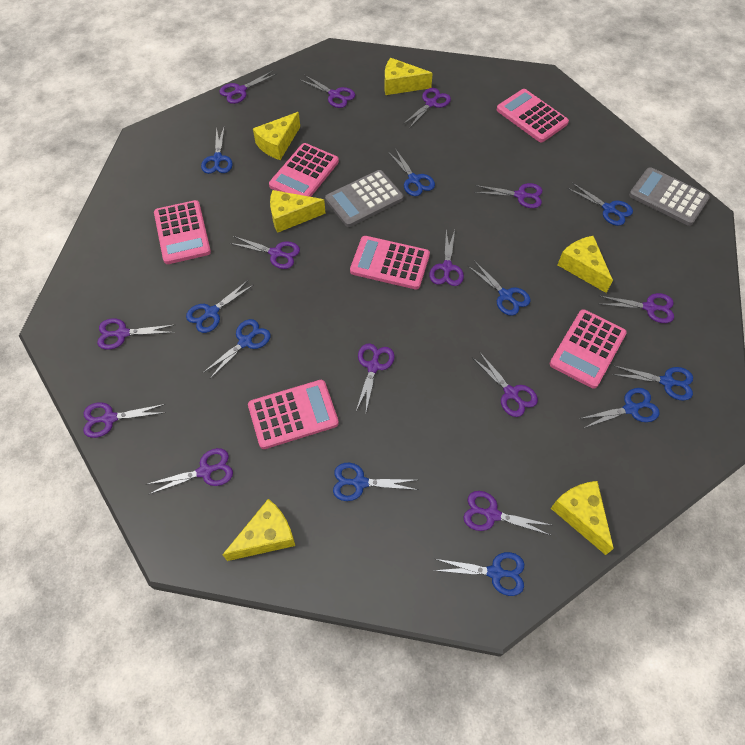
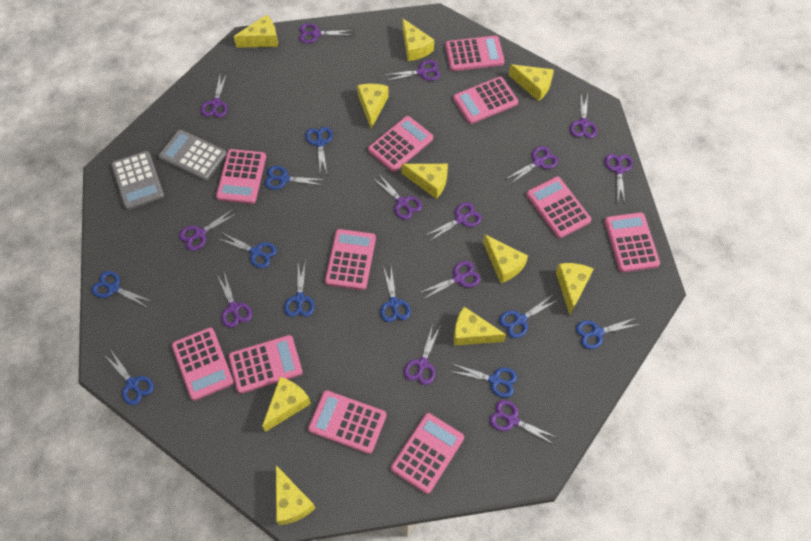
pink calculator: 6 -> 11
yellow cheese: 6 -> 10

